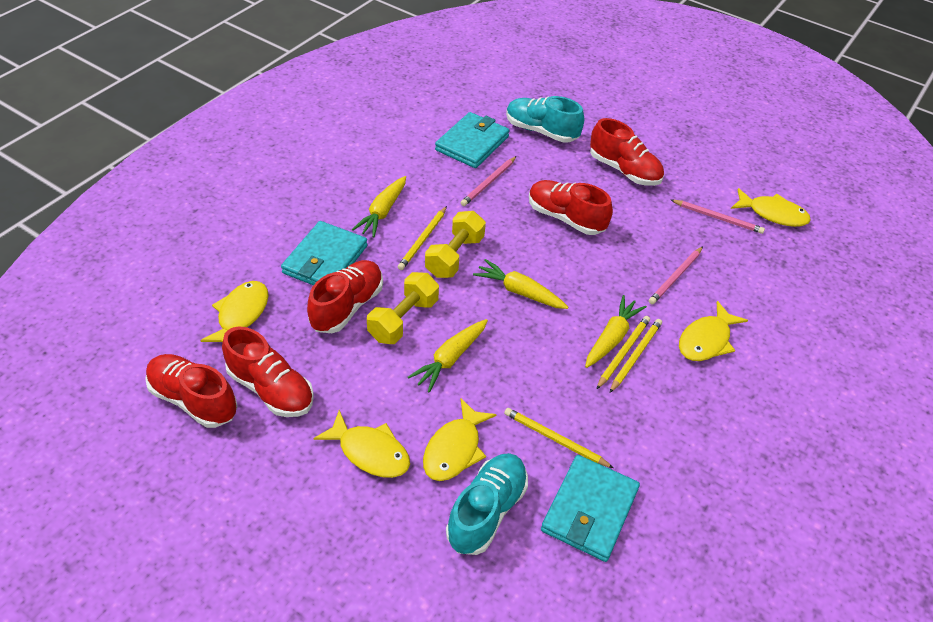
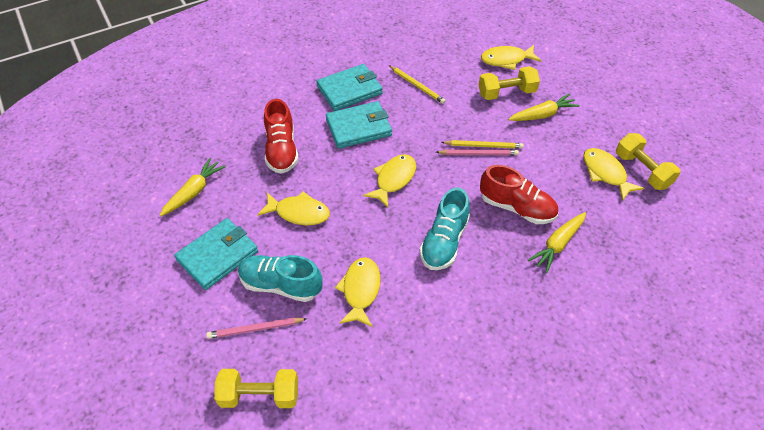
pink pencil: 3 -> 2
red shoe: 5 -> 2
yellow carrot: 4 -> 3
yellow dumbbell: 2 -> 3
yellow pencil: 4 -> 2

